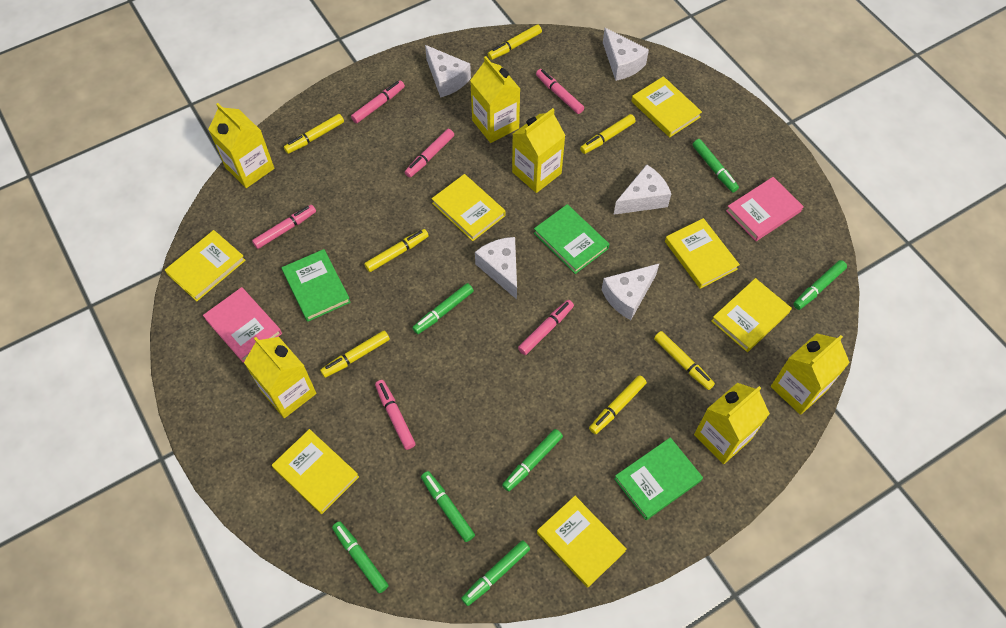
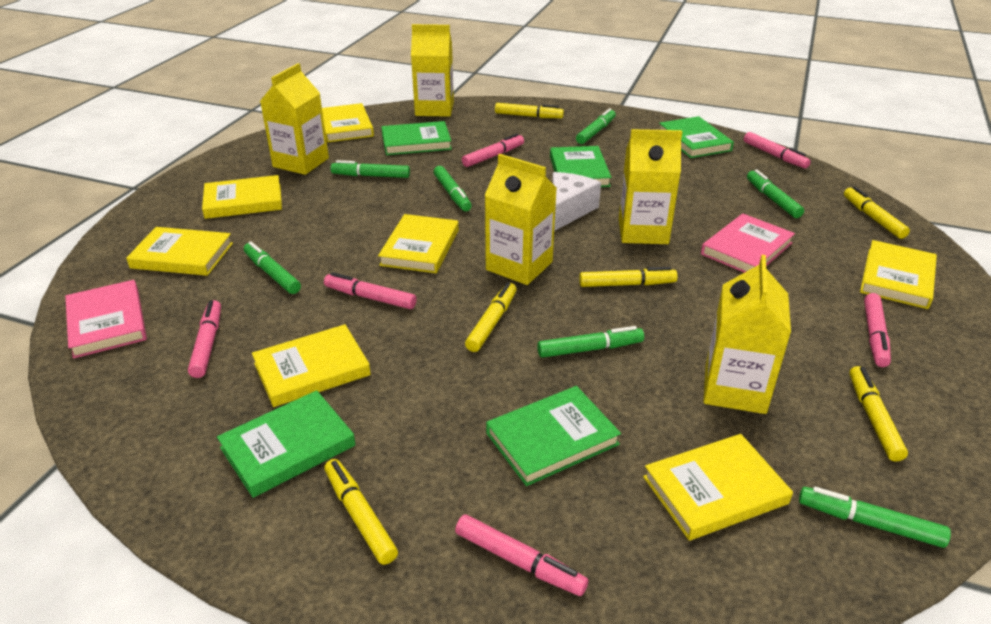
green book: 3 -> 5
white cheese: 5 -> 1
yellow carton: 6 -> 5
yellow marker: 7 -> 6

